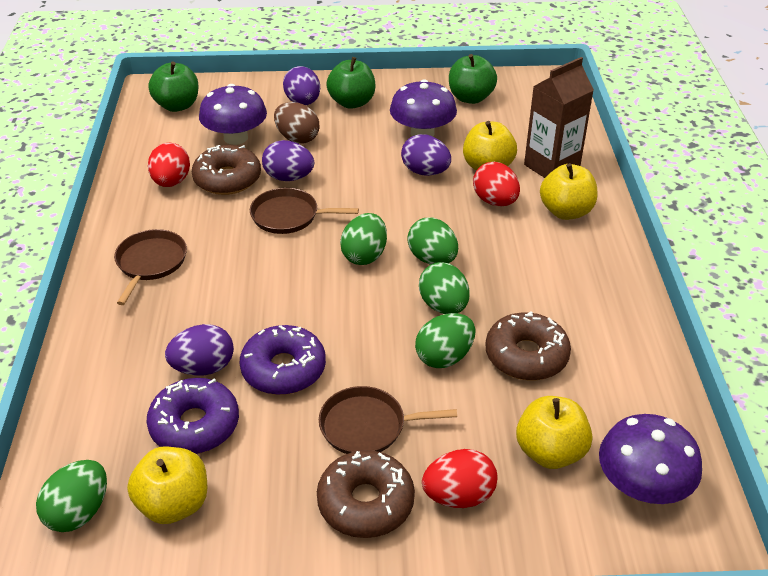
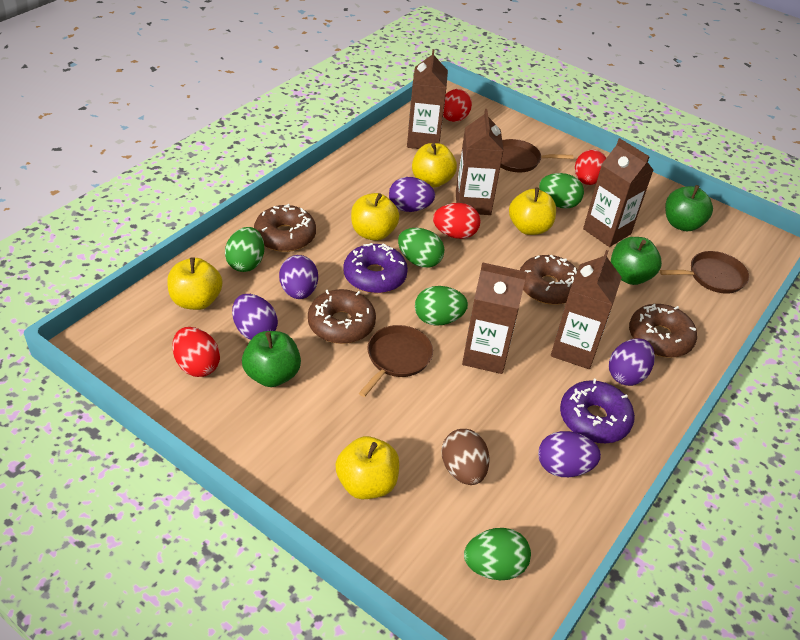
brown carton: 1 -> 5
brown donut: 3 -> 4
purple egg: 4 -> 5
purple mushroom: 3 -> 0
red egg: 3 -> 4
yellow apple: 4 -> 5

